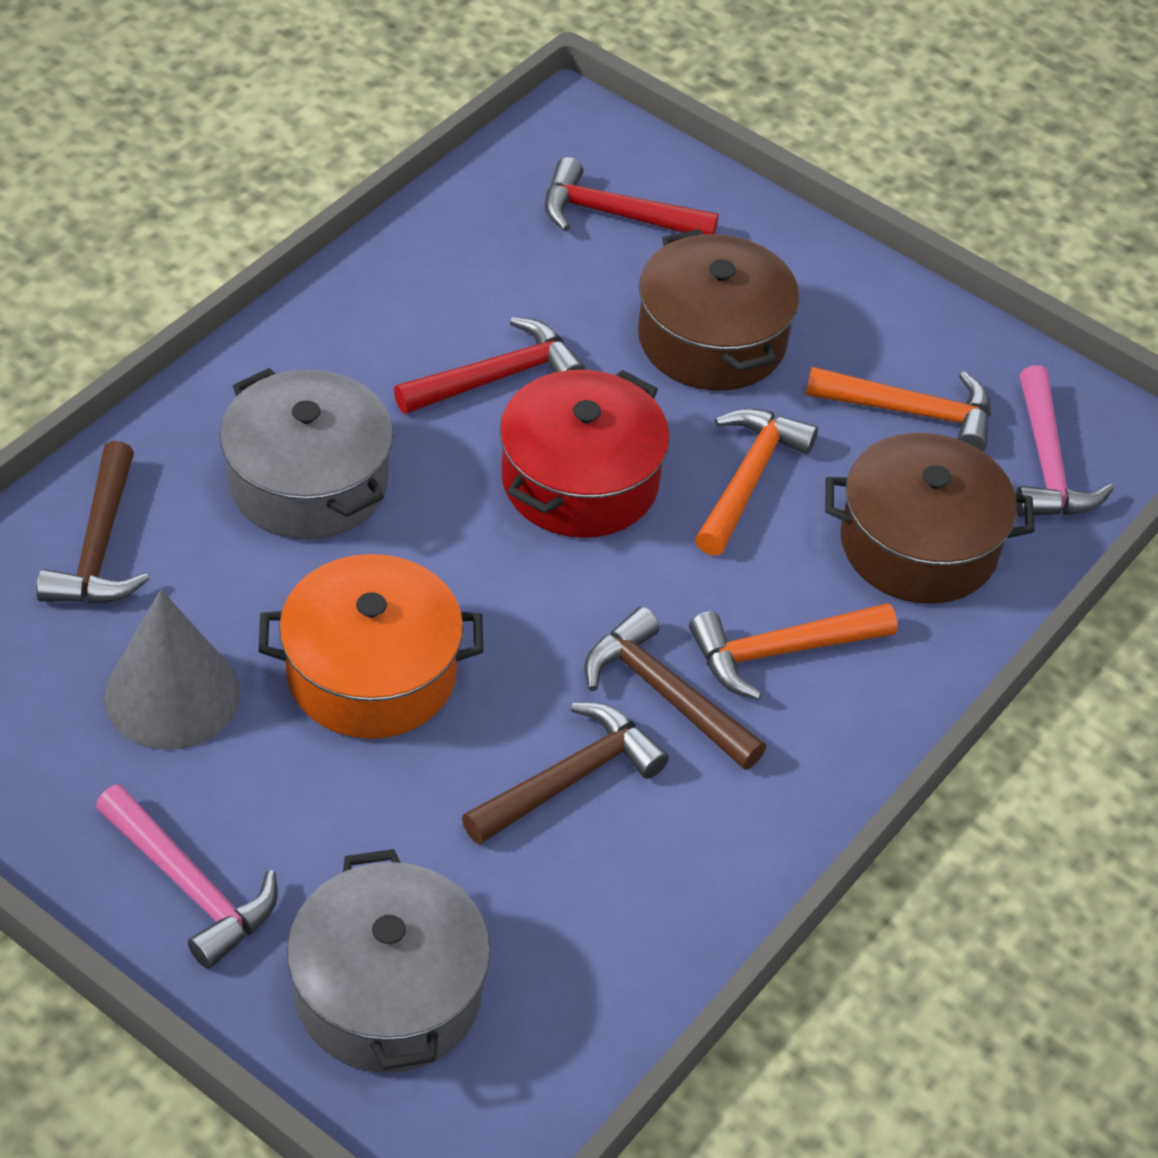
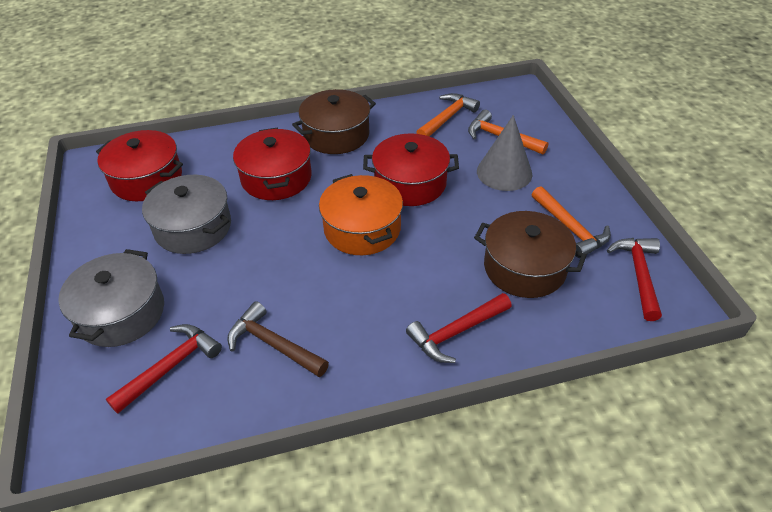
brown hammer: 3 -> 1
pink hammer: 2 -> 0
red hammer: 2 -> 3
red pot: 1 -> 3

